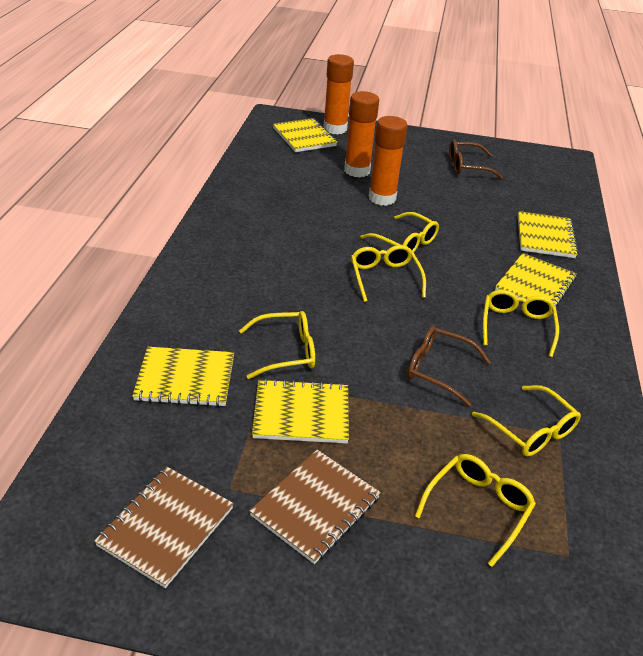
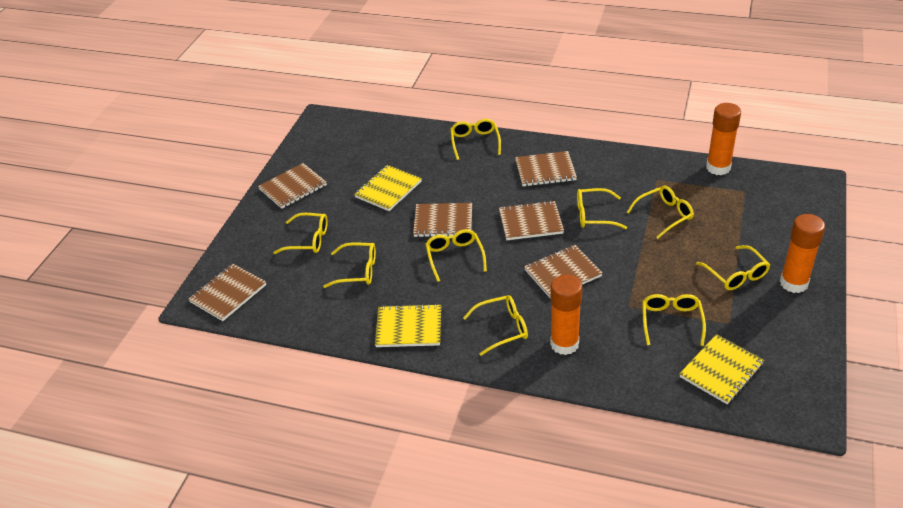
brown glasses: 2 -> 0
brown notebook: 2 -> 6
yellow glasses: 6 -> 9
yellow notebook: 5 -> 3

